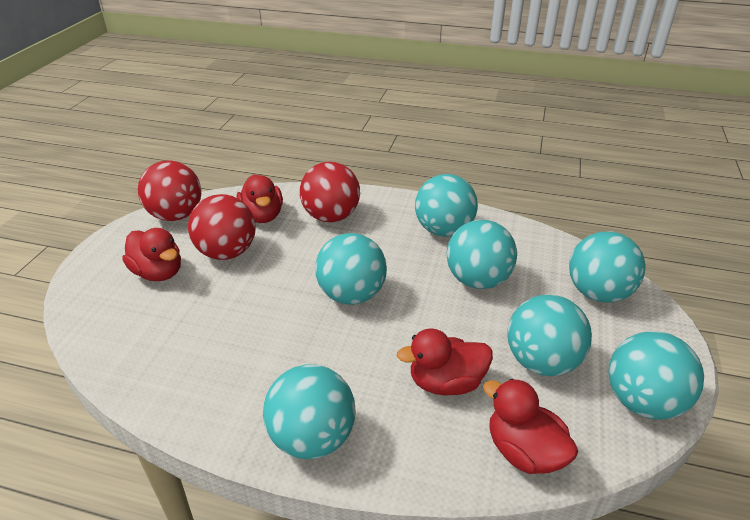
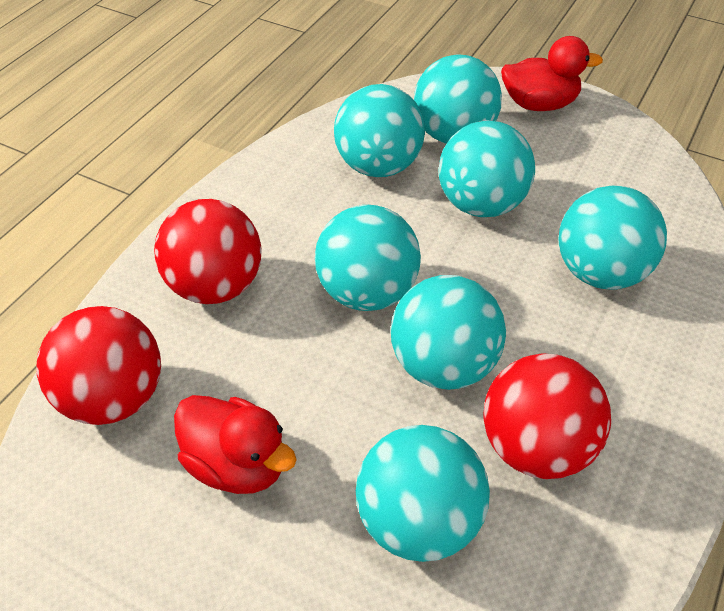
red duck: 4 -> 2

